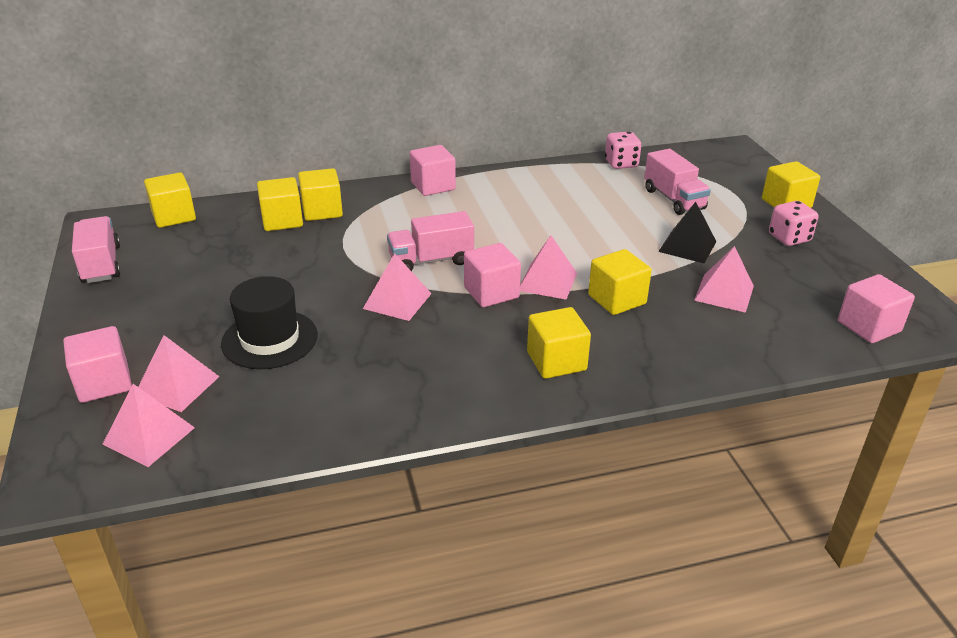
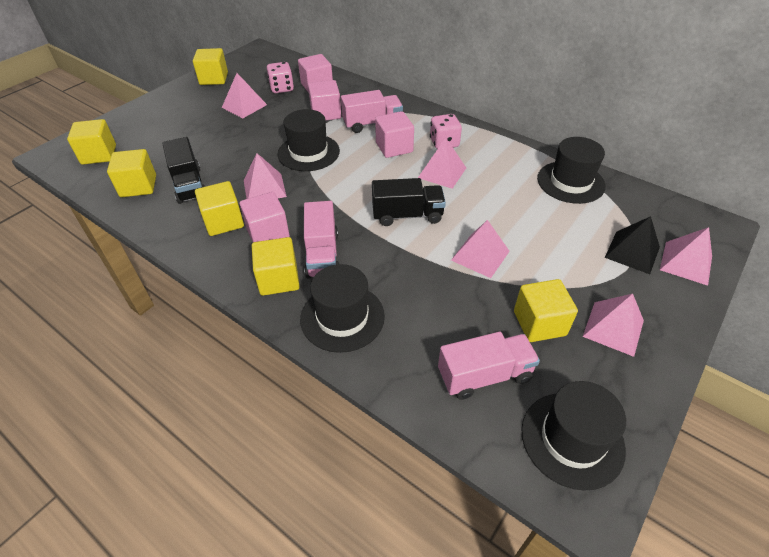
black hat: 1 -> 4
black truck: 0 -> 2
pink pyramid: 5 -> 6

